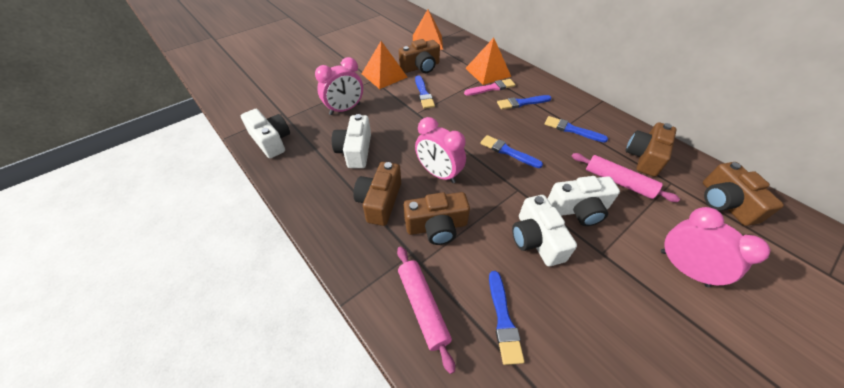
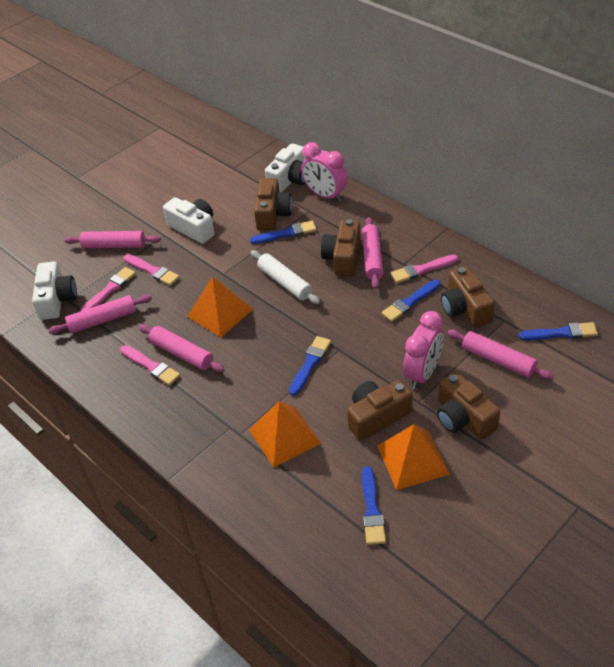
pink brush: 1 -> 4
pink clock: 3 -> 2
pink rolling pin: 2 -> 5
white camera: 4 -> 3
white rolling pin: 0 -> 1

